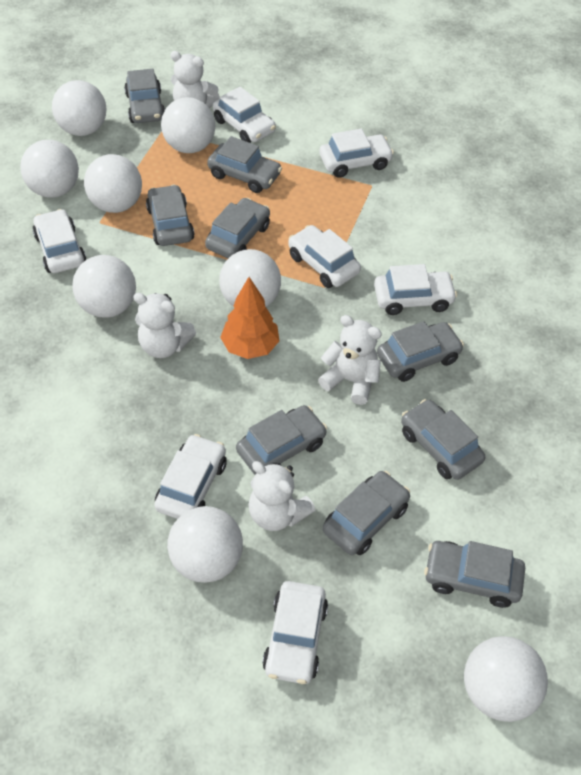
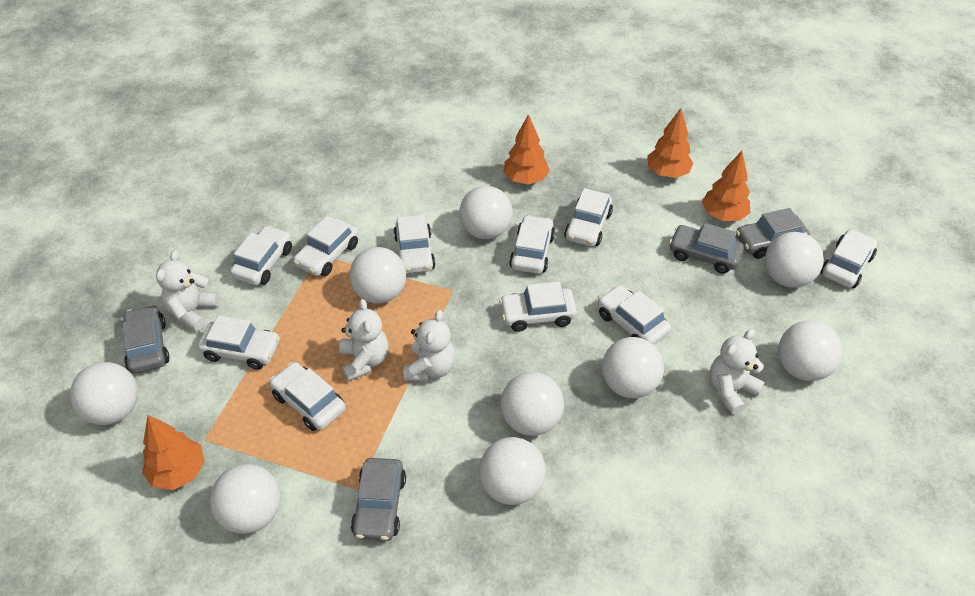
grey car: 9 -> 4
orange tree: 1 -> 4
white ball: 8 -> 9
white car: 7 -> 10

